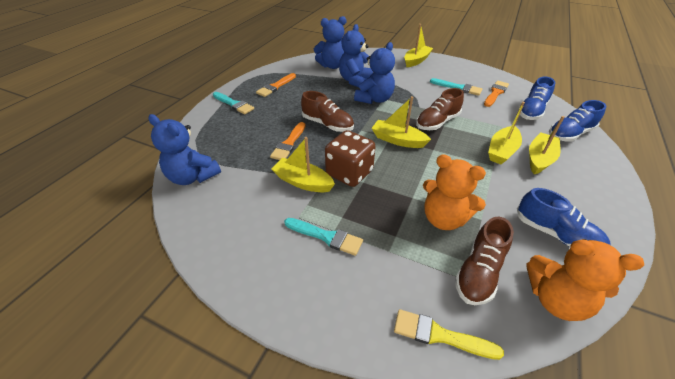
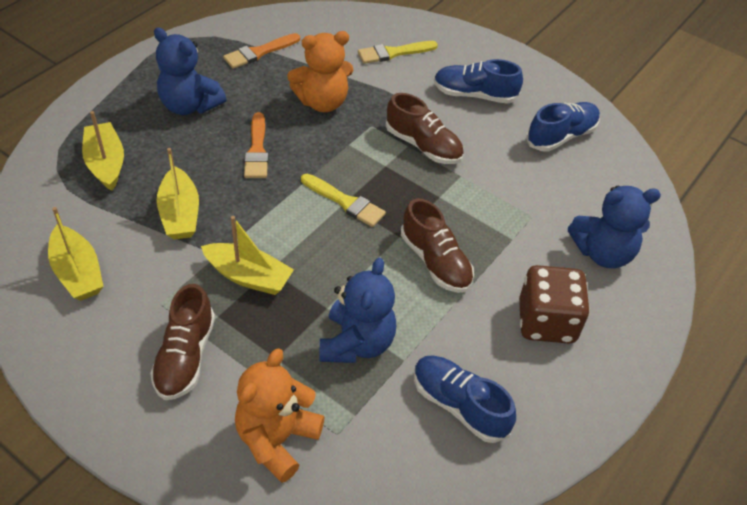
blue teddy bear: 4 -> 3
orange brush: 3 -> 2
turquoise brush: 3 -> 0
yellow boat: 5 -> 4
yellow brush: 1 -> 2

